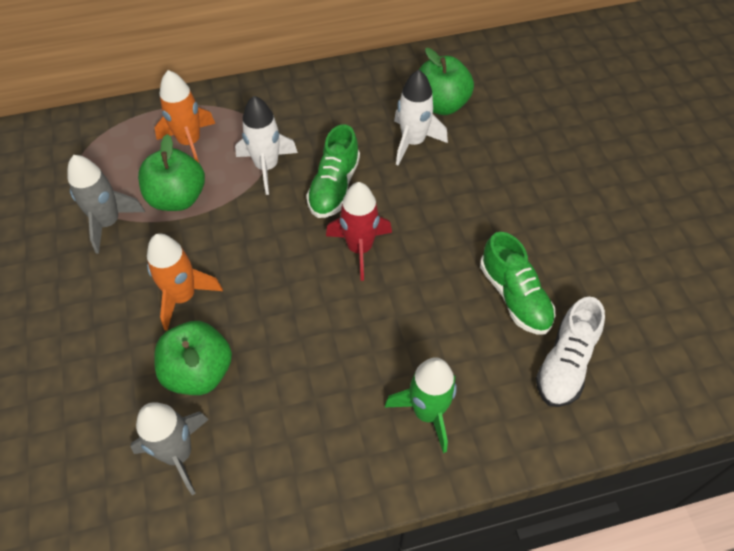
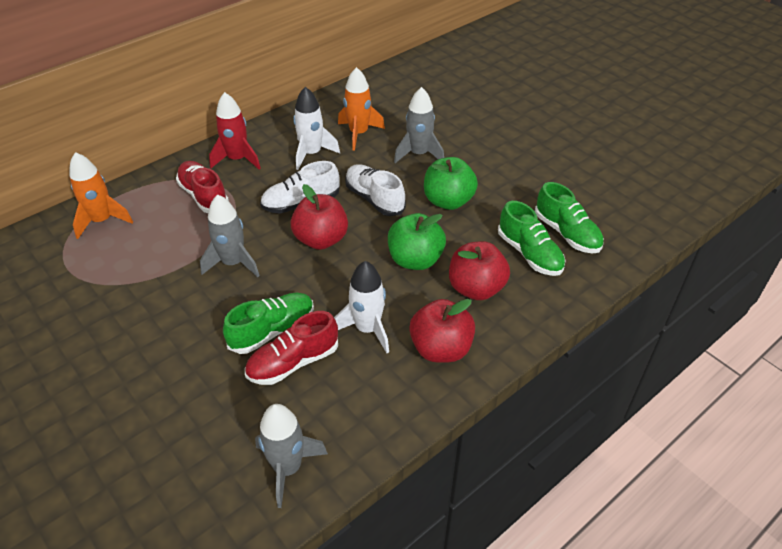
green apple: 3 -> 2
green rocket: 1 -> 0
green shoe: 2 -> 3
grey rocket: 2 -> 3
red apple: 0 -> 3
red shoe: 0 -> 2
white shoe: 1 -> 2

